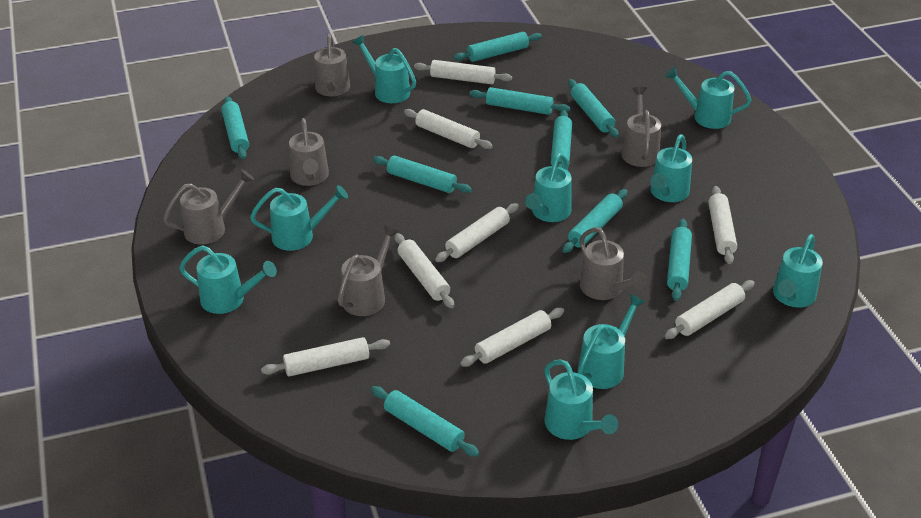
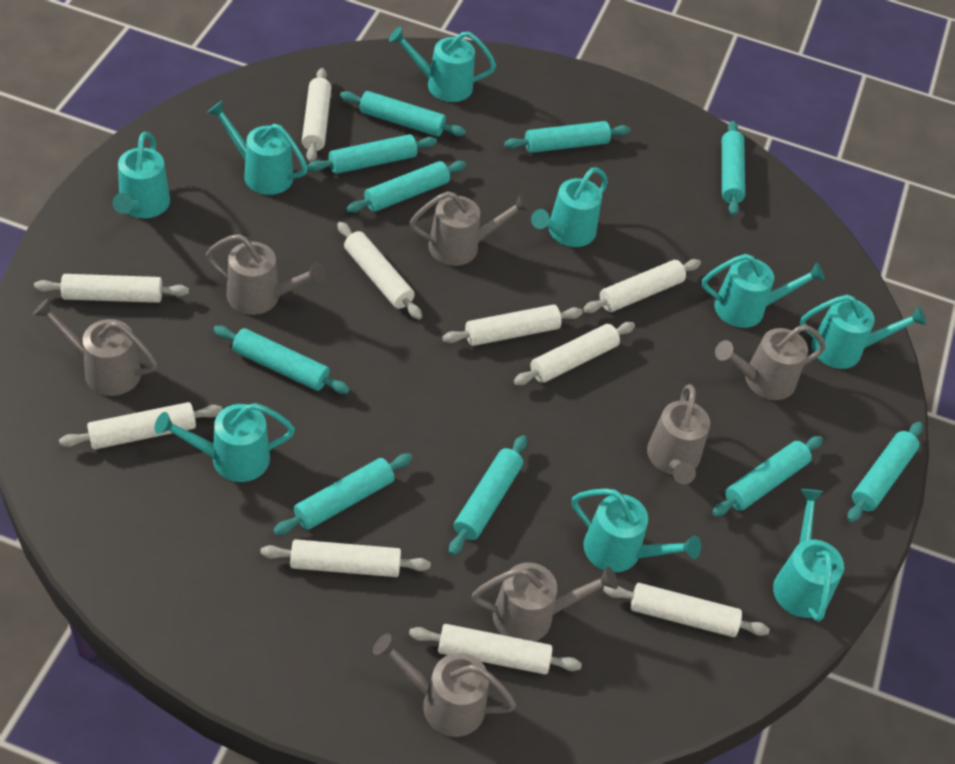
grey watering can: 6 -> 7
turquoise rolling pin: 9 -> 10
white rolling pin: 8 -> 10

